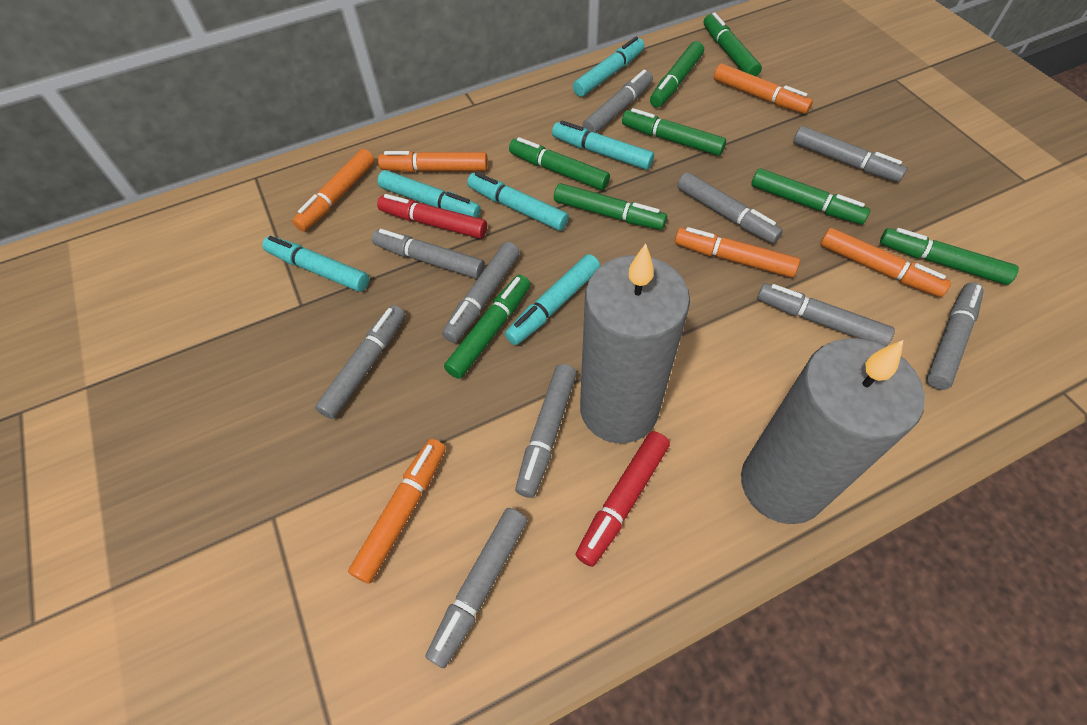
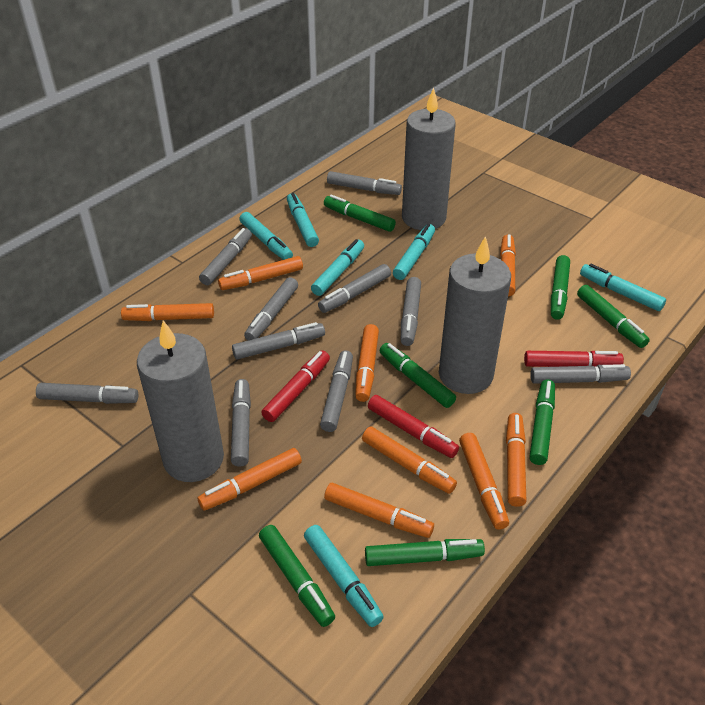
green marker: 8 -> 7
grey candle: 2 -> 3
orange marker: 6 -> 9
red marker: 2 -> 3

